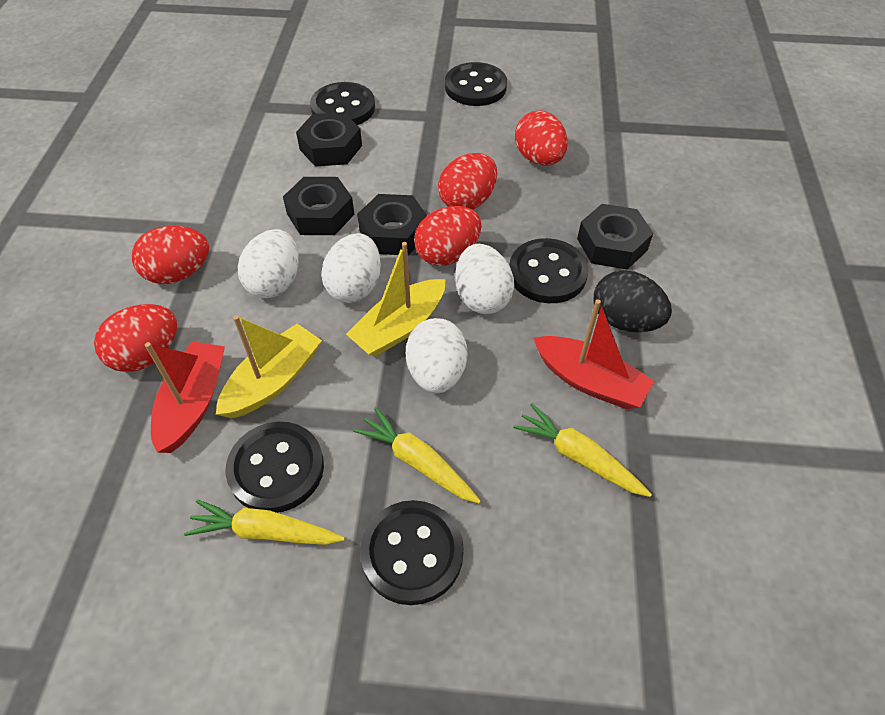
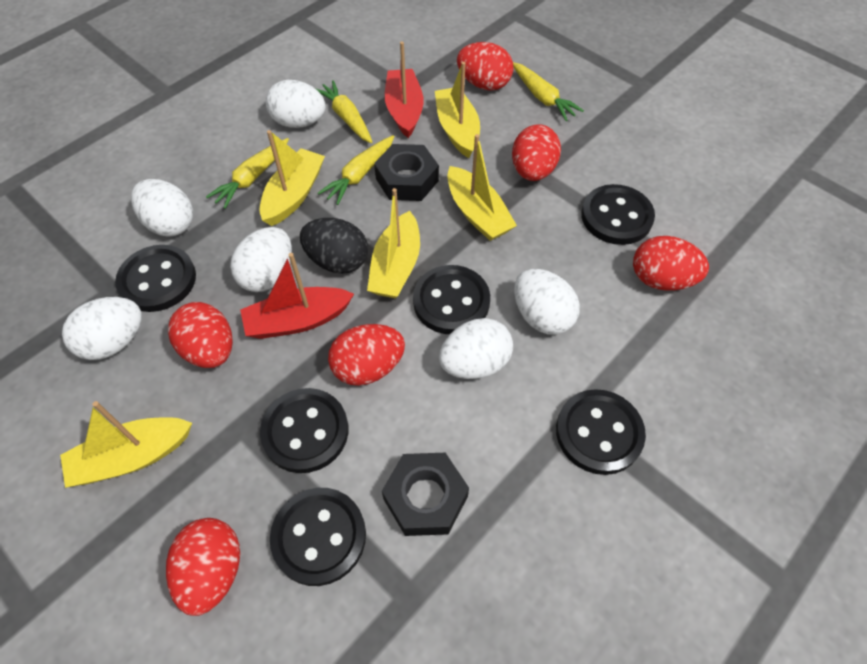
black button: 5 -> 6
black nut: 4 -> 2
red egg: 5 -> 6
white egg: 4 -> 6
yellow boat: 2 -> 5
yellow carrot: 3 -> 4

